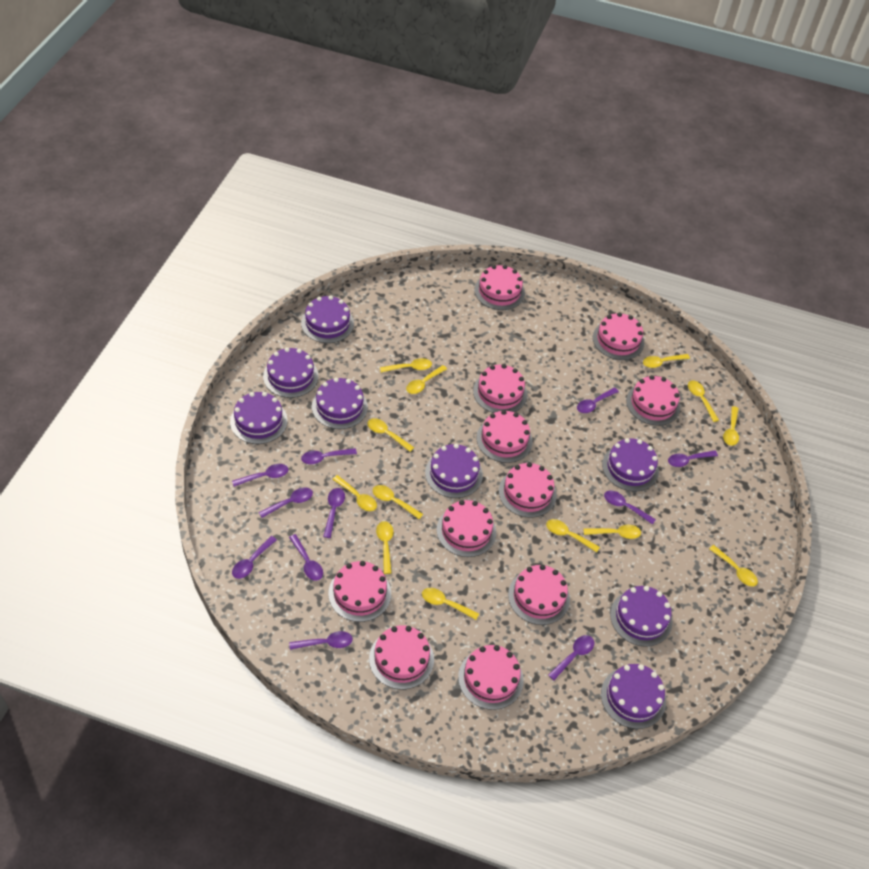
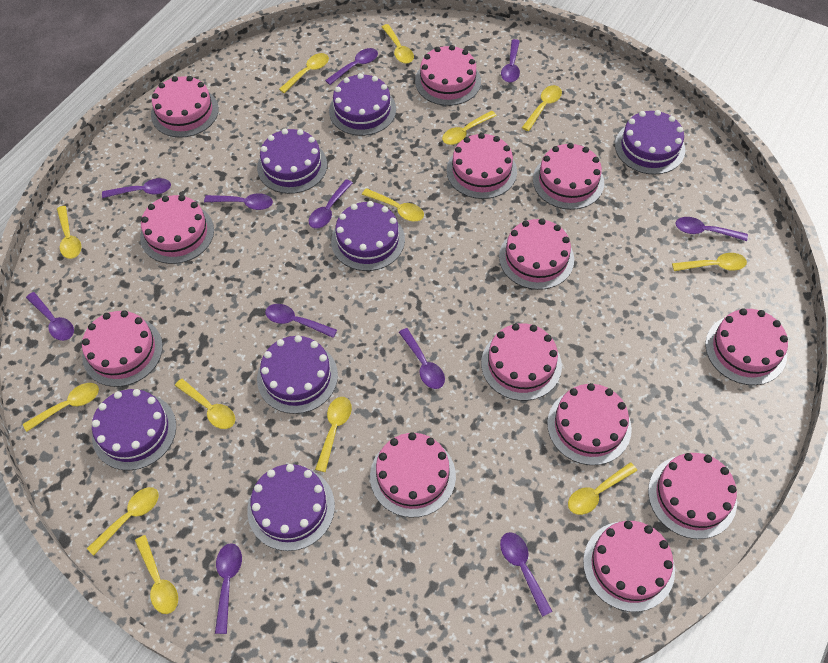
pink cake: 11 -> 13
purple cake: 8 -> 7

